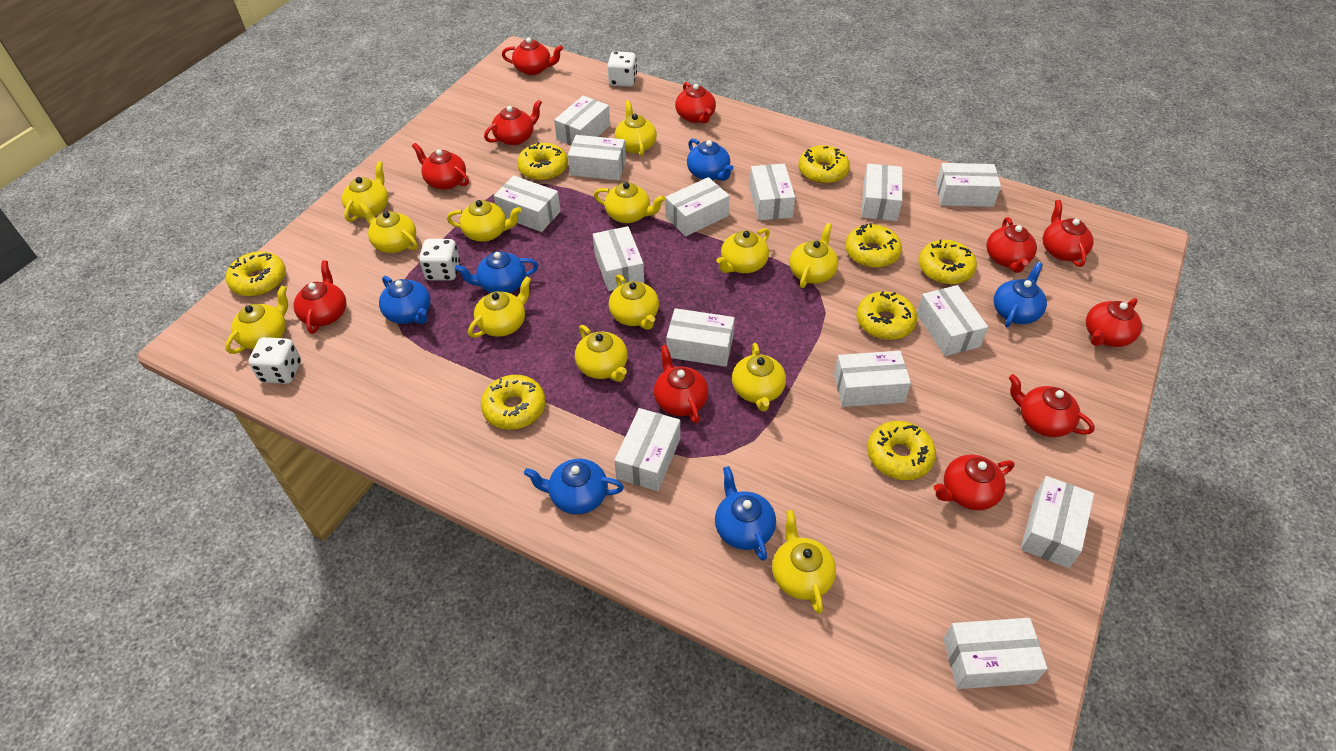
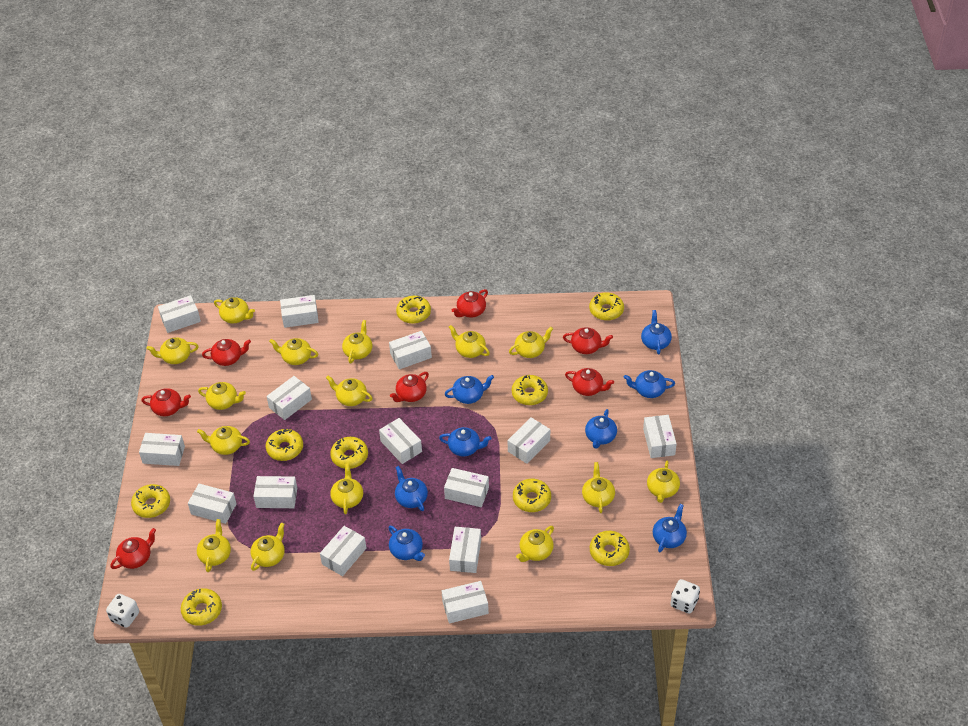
blue teapot: 6 -> 8
red teapot: 11 -> 7
white dice: 3 -> 2
yellow donut: 8 -> 9
yellow teapot: 13 -> 15

